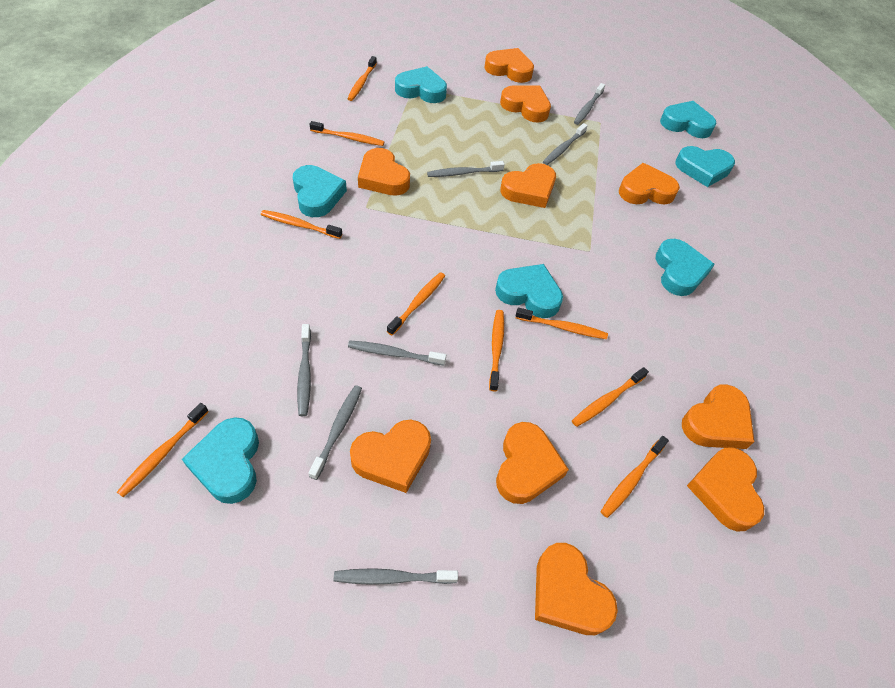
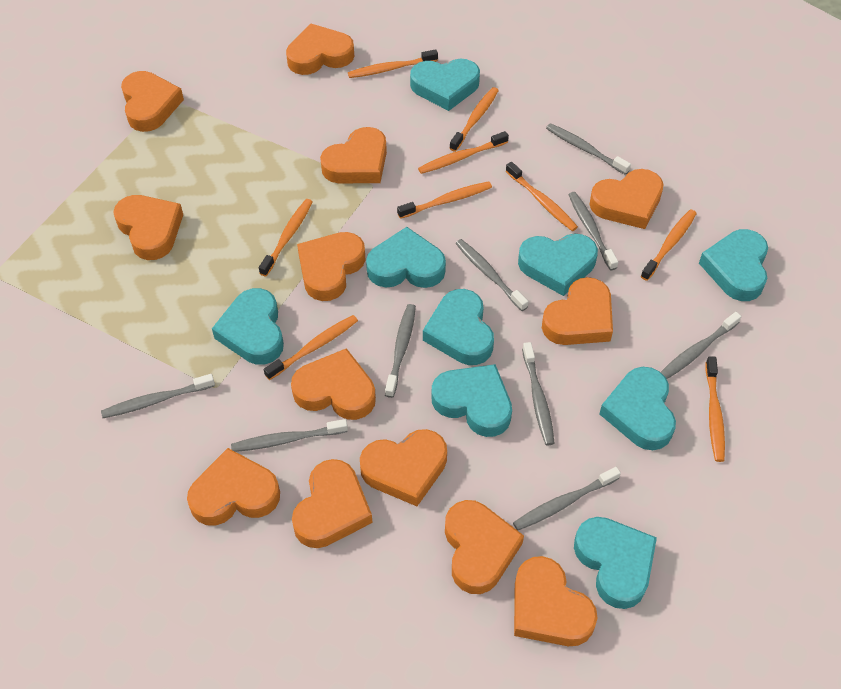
grey toothbrush: 7 -> 9
orange heart: 10 -> 13
turquoise heart: 7 -> 9

